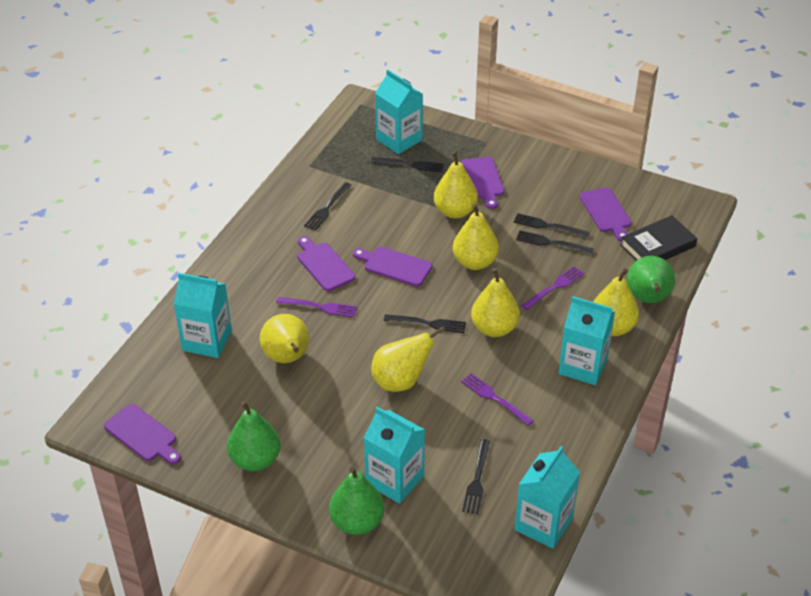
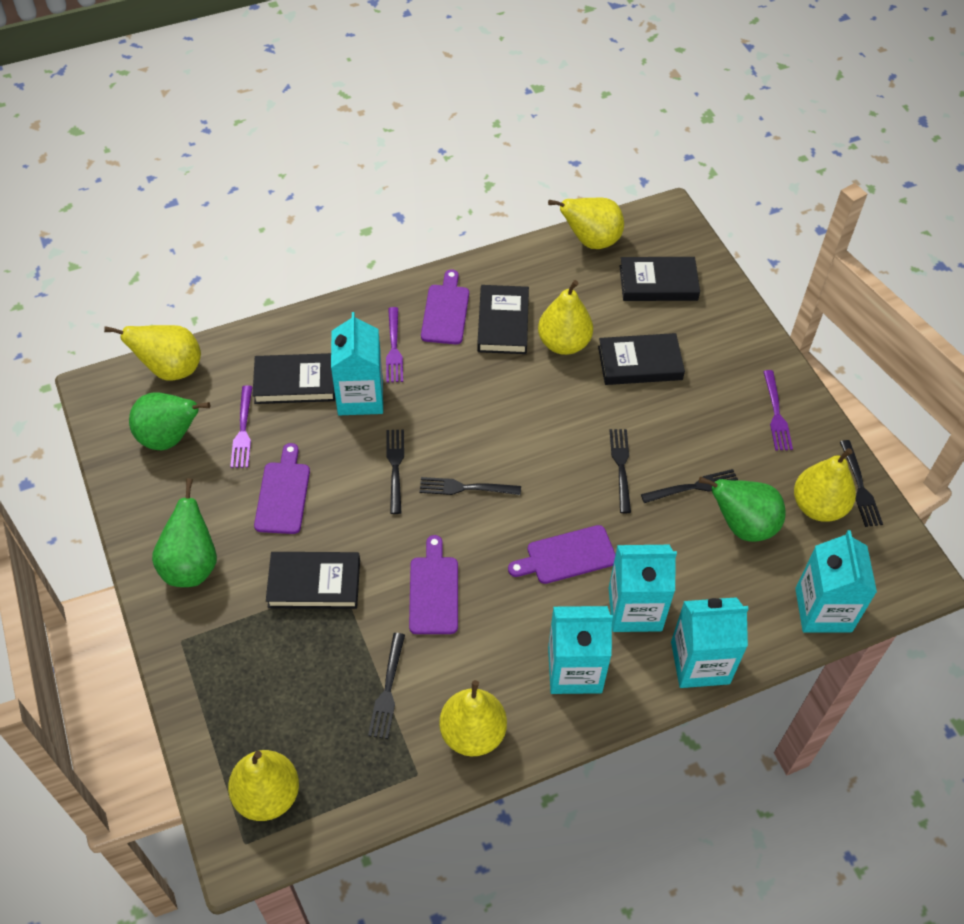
black book: 1 -> 5
purple cutting board: 5 -> 4

